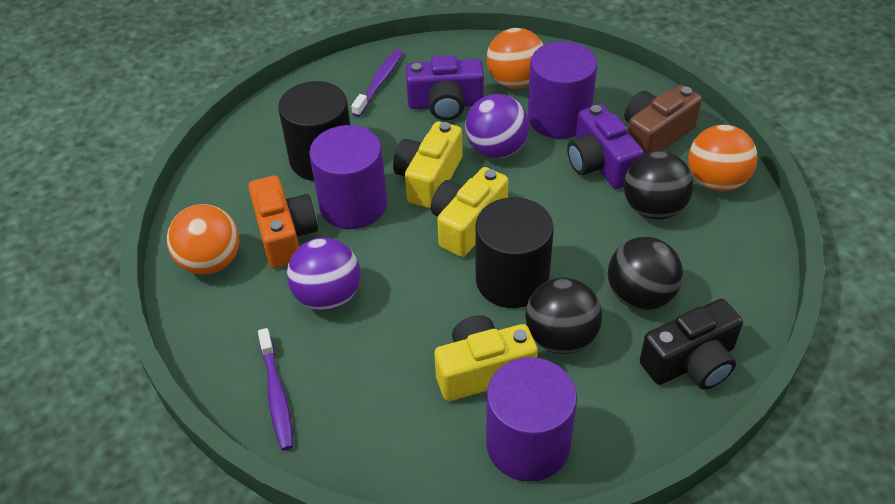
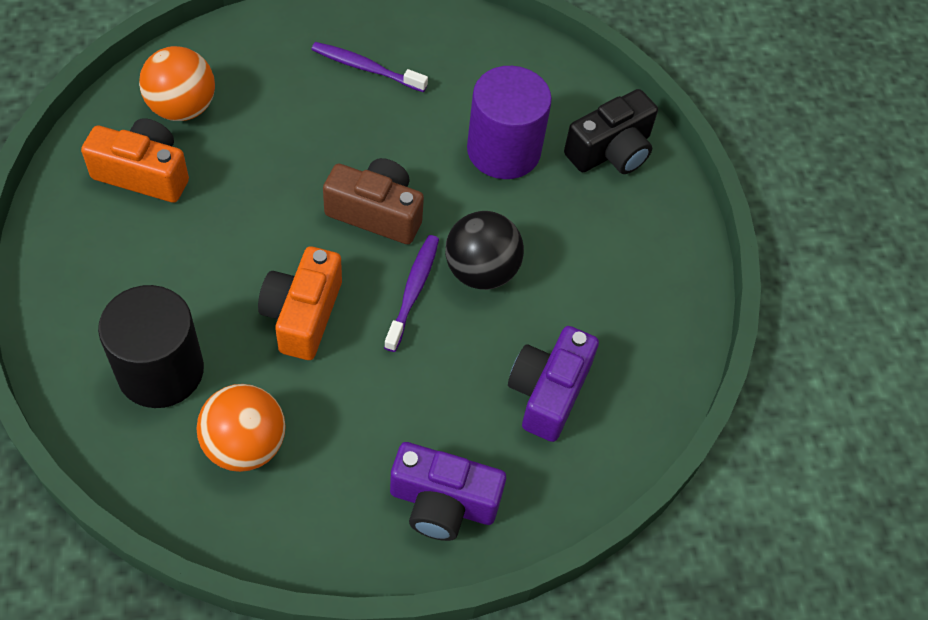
black ball: 3 -> 1
black cylinder: 2 -> 1
orange ball: 3 -> 2
orange camera: 1 -> 2
purple ball: 2 -> 0
purple cylinder: 3 -> 1
yellow camera: 3 -> 0

